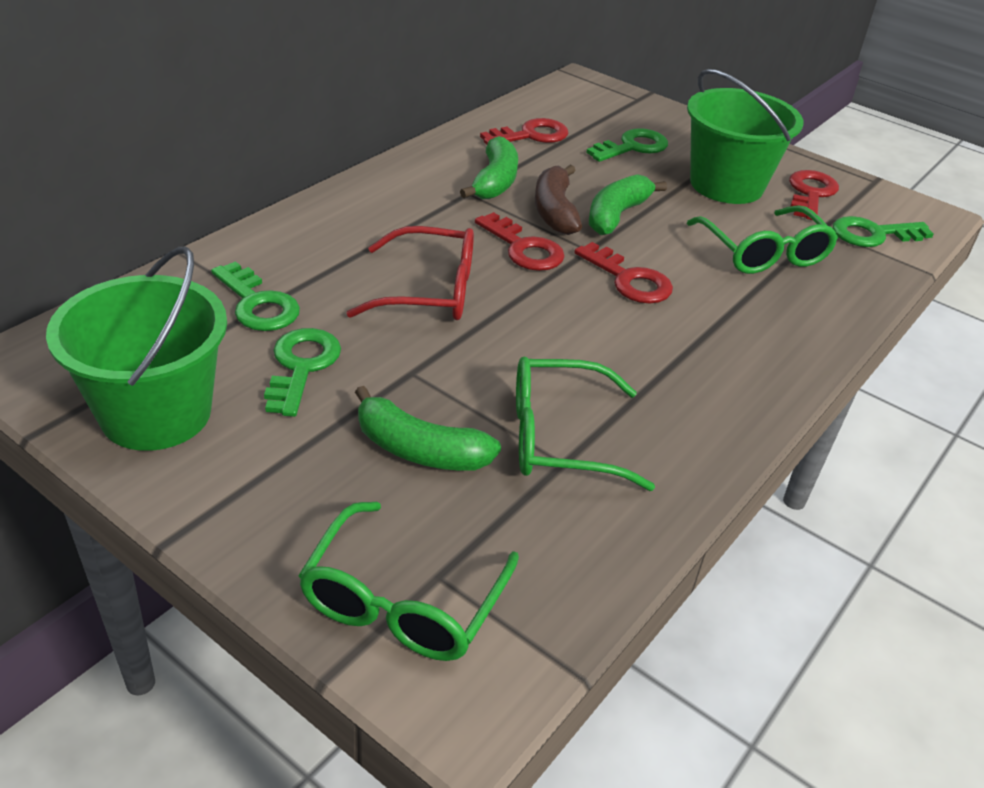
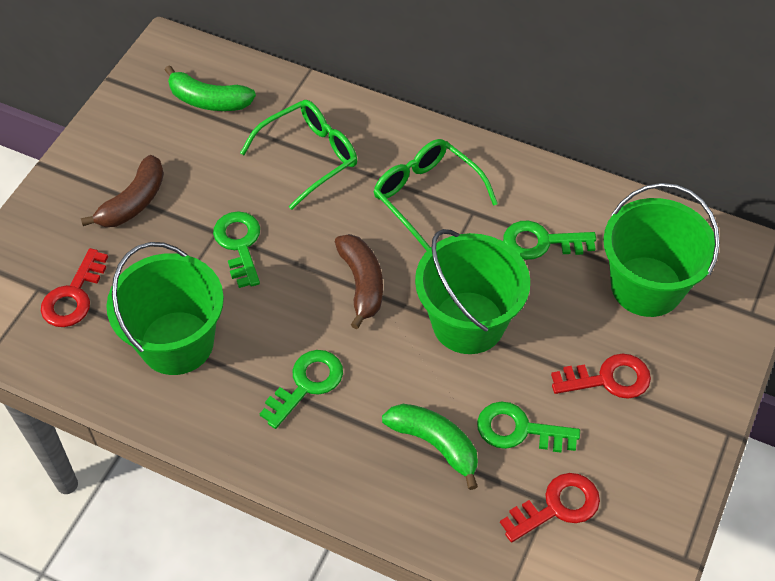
brown banana: 1 -> 2
green banana: 3 -> 2
green bucket: 2 -> 3
green glasses: 3 -> 2
red glasses: 1 -> 0
red key: 4 -> 3

